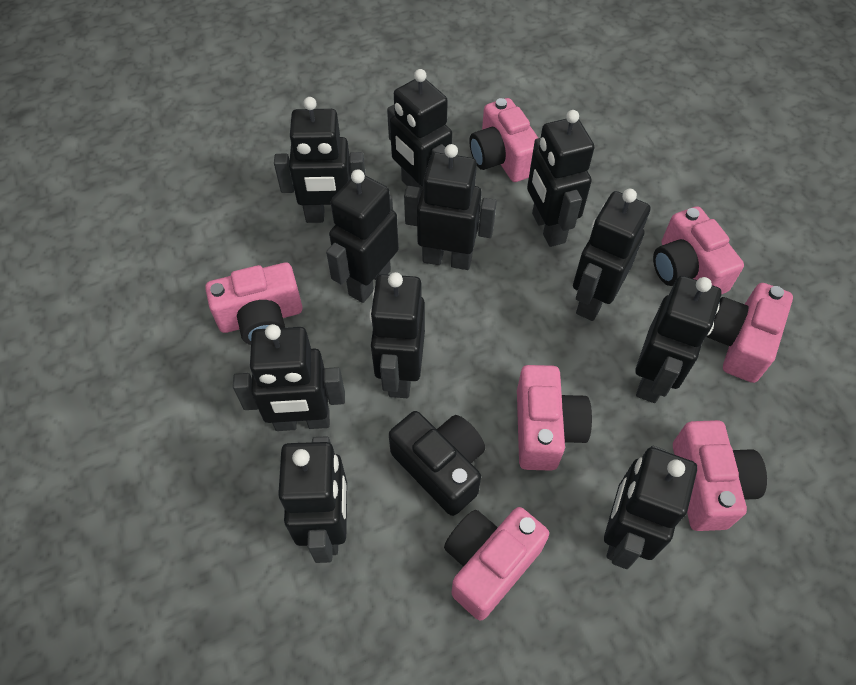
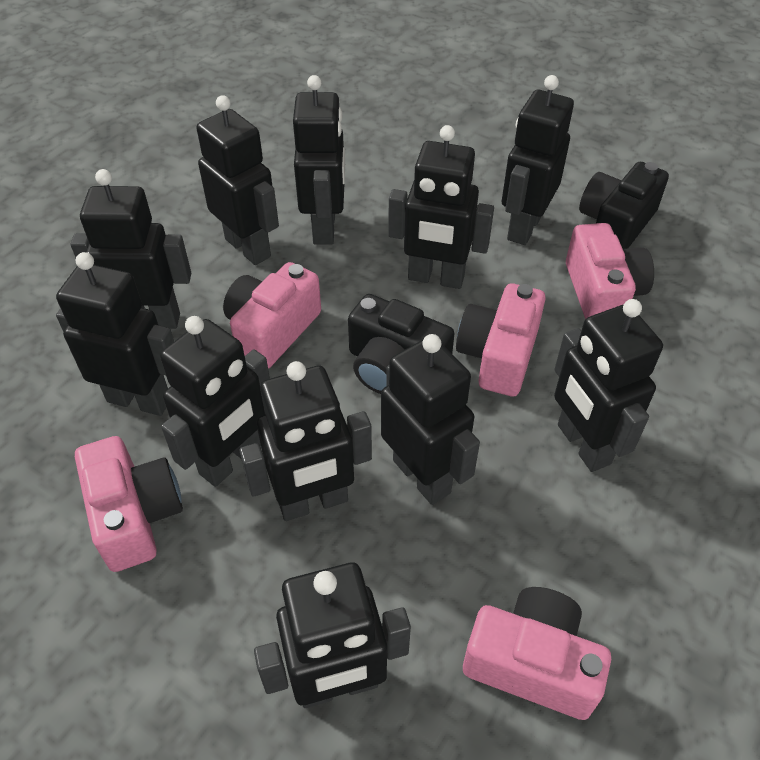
black camera: 1 -> 2
pink camera: 7 -> 5

